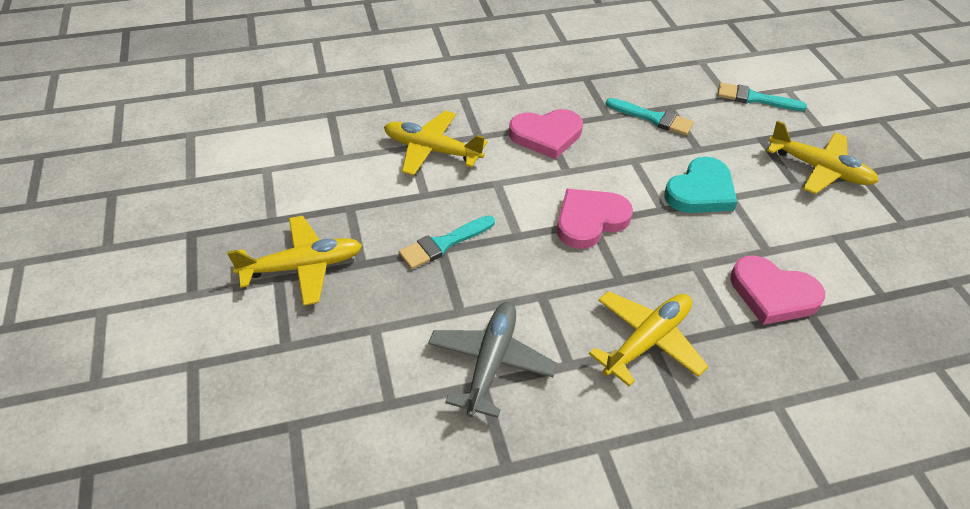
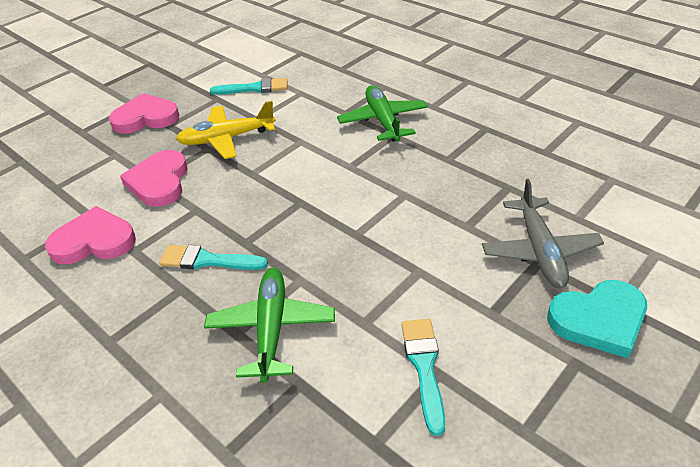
green plane: 0 -> 2
yellow plane: 4 -> 1

